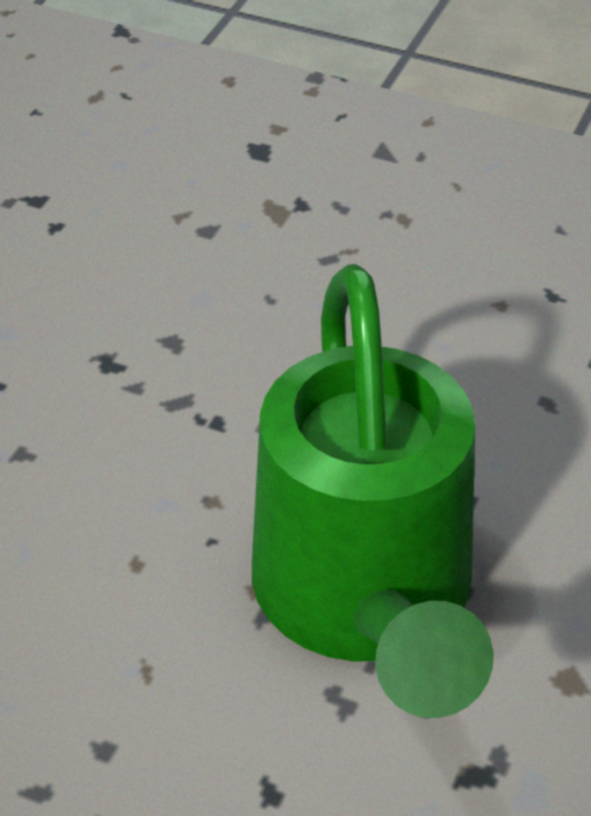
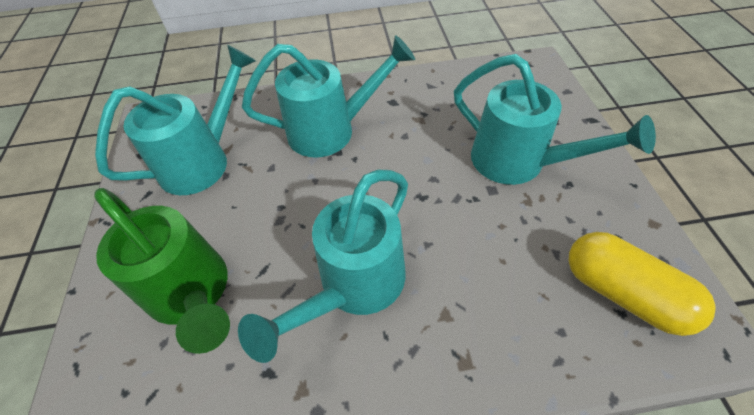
turquoise watering can: 0 -> 4
yellow capsule: 0 -> 1

